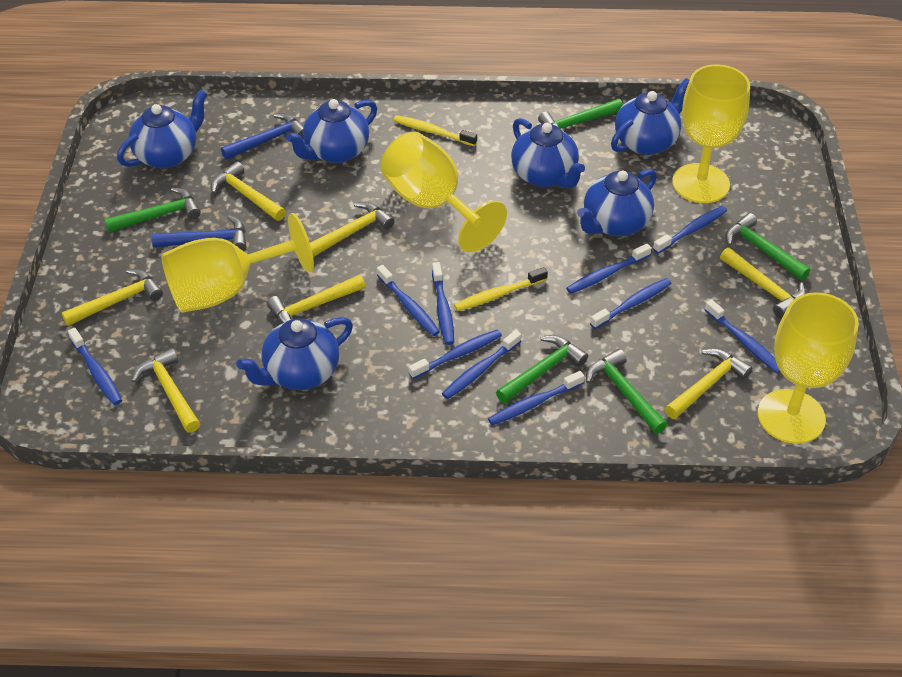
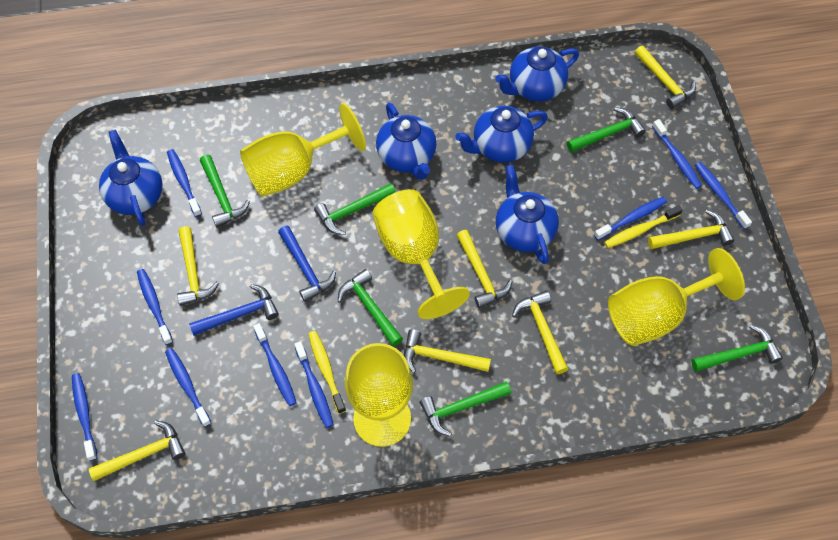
blue teapot: 6 -> 5
blue toothbrush: 10 -> 9
green hammer: 5 -> 6

